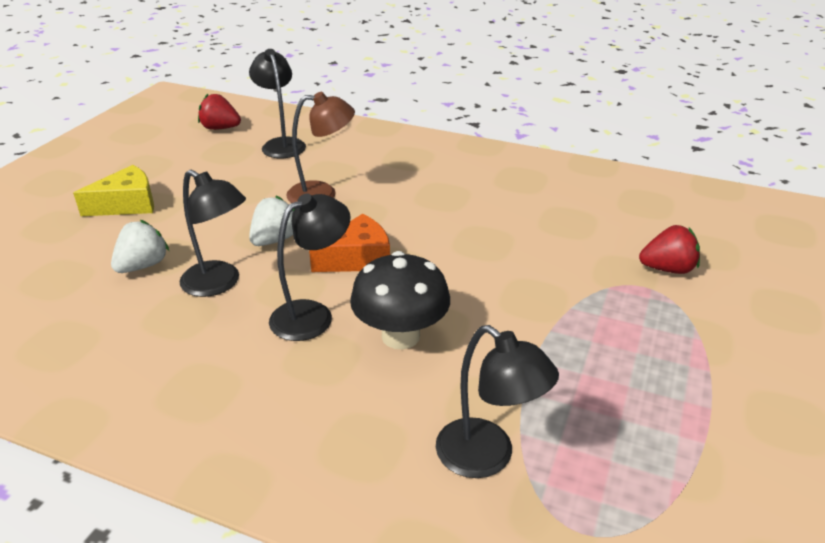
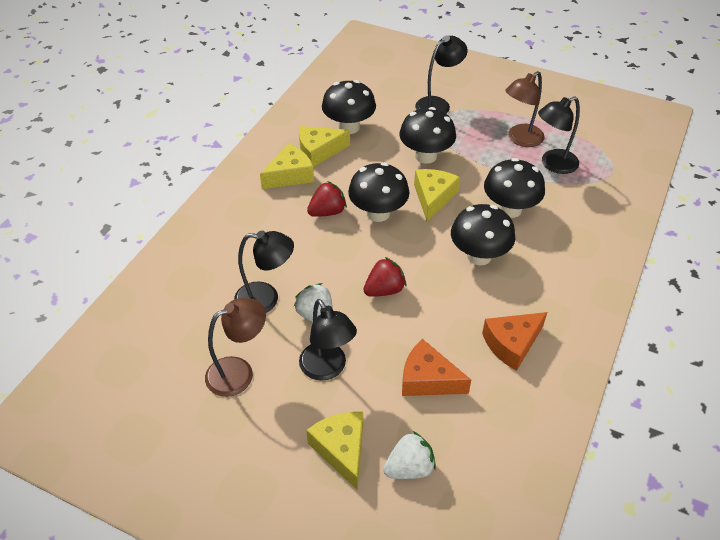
black mushroom: 1 -> 5
brown lamp: 1 -> 2
orange cheese: 1 -> 2
yellow cheese: 1 -> 4

